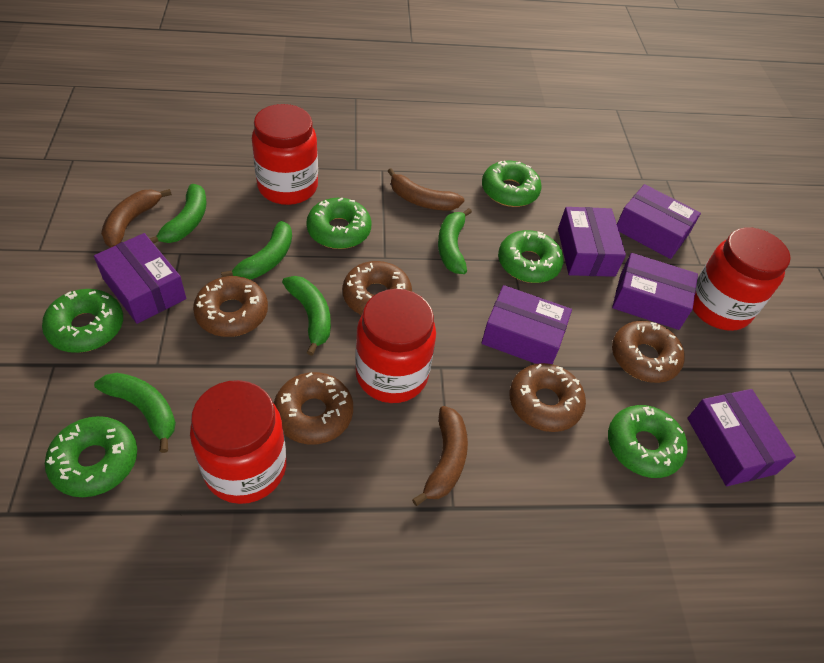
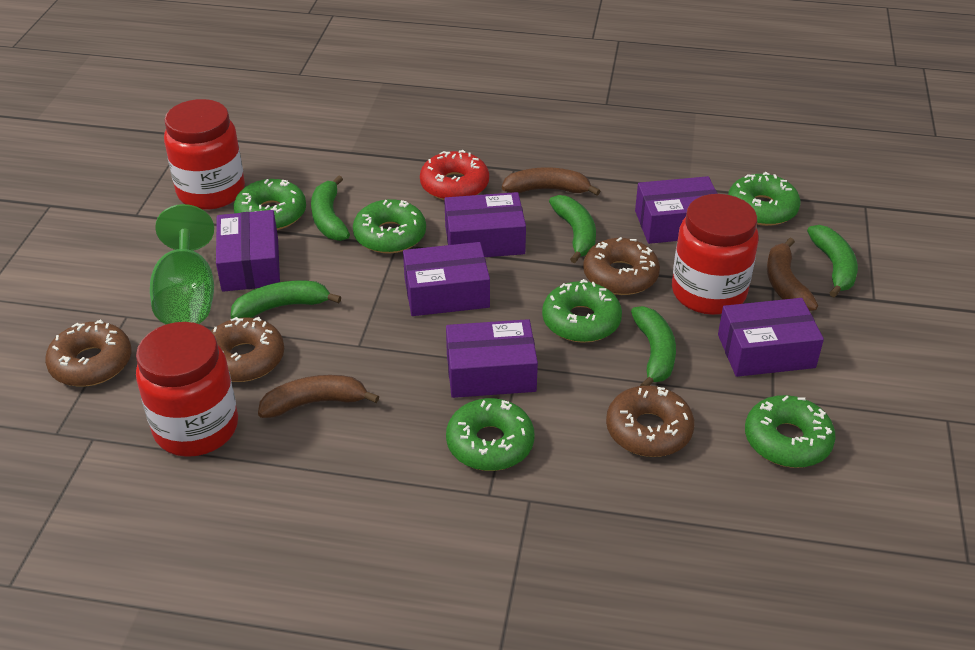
brown donut: 5 -> 4
green goblet: 0 -> 1
red donut: 0 -> 1
red jar: 4 -> 3

